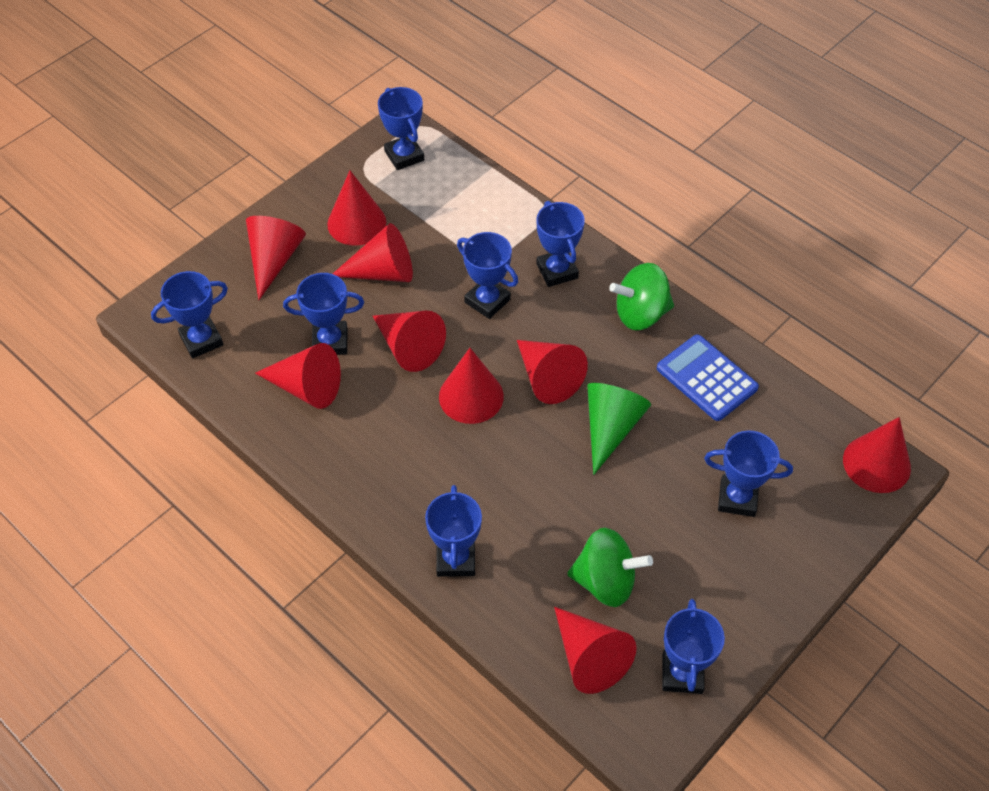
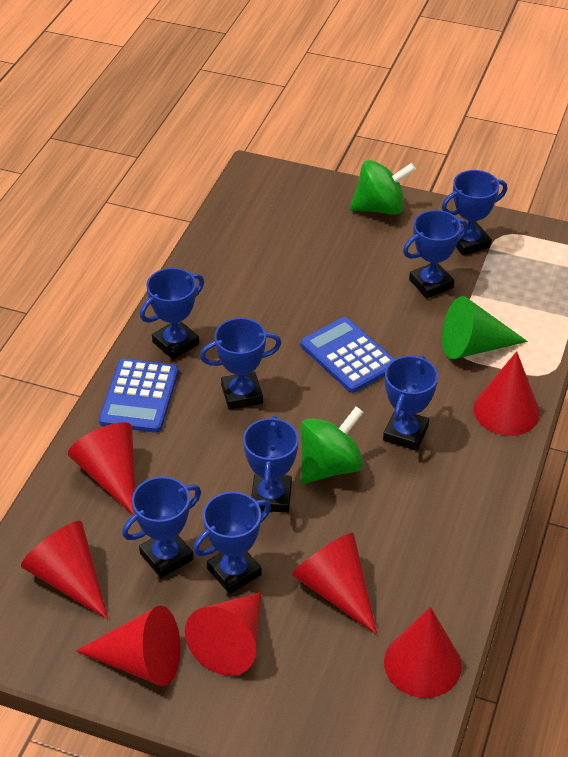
blue calculator: 1 -> 2
red cone: 9 -> 7

